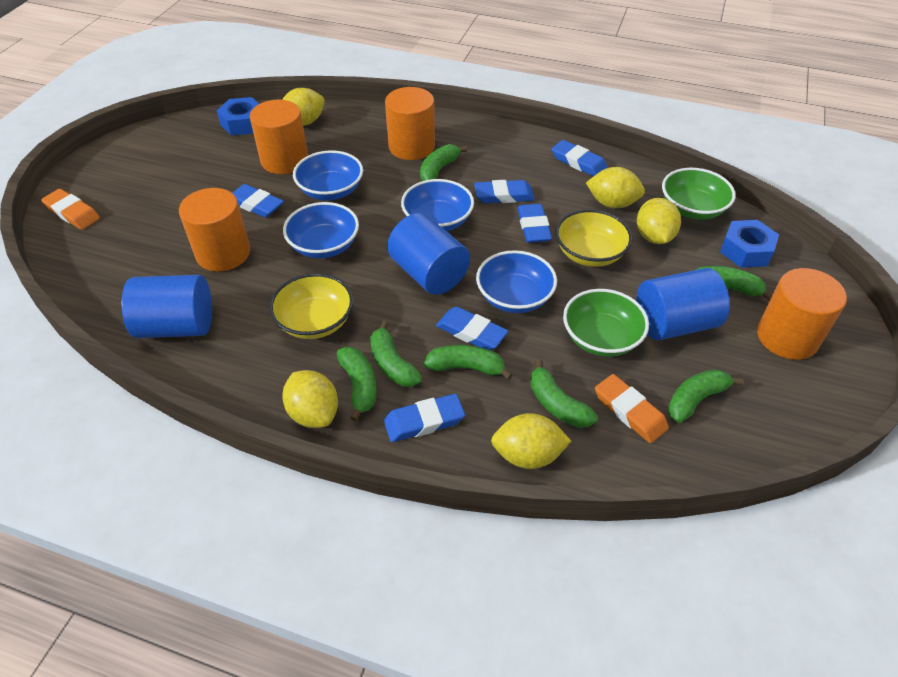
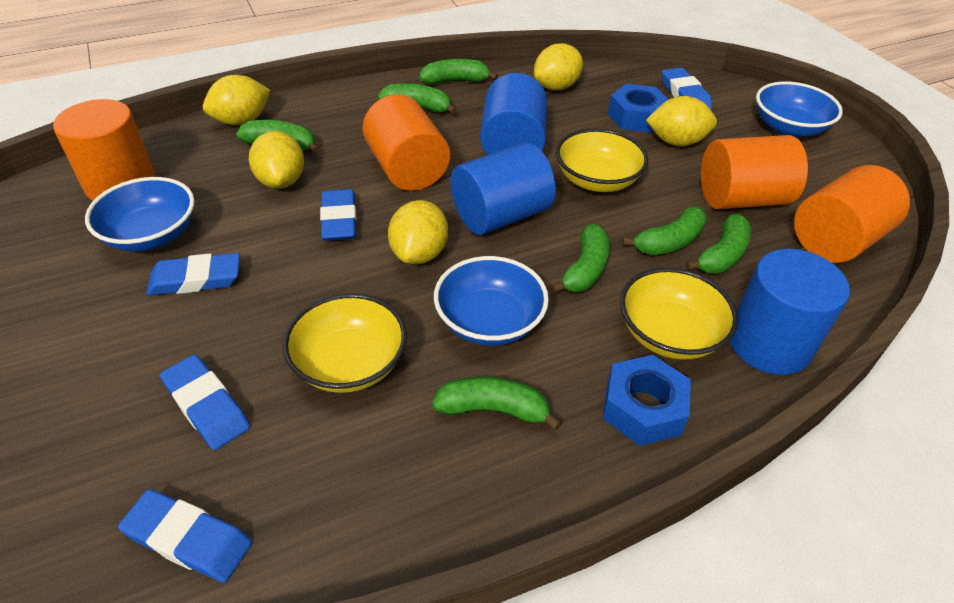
blue bowl: 4 -> 3
blue eraser: 6 -> 5
green bowl: 2 -> 0
orange eraser: 2 -> 0
yellow bowl: 2 -> 3

